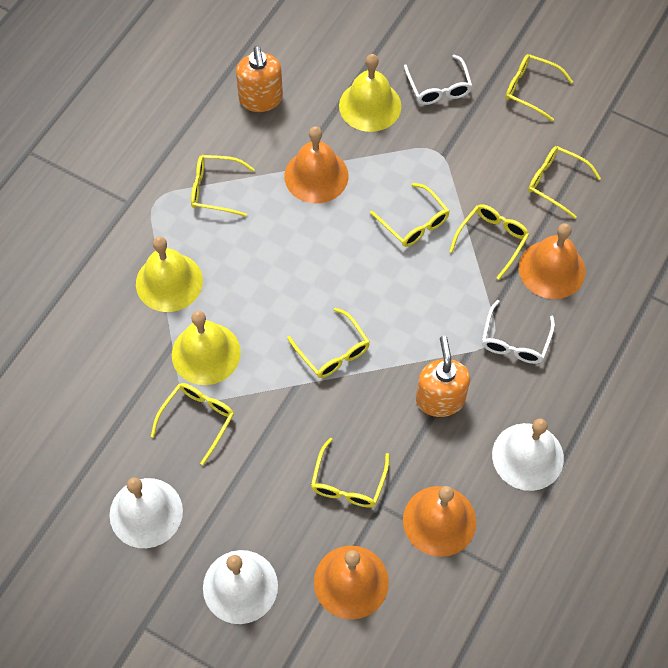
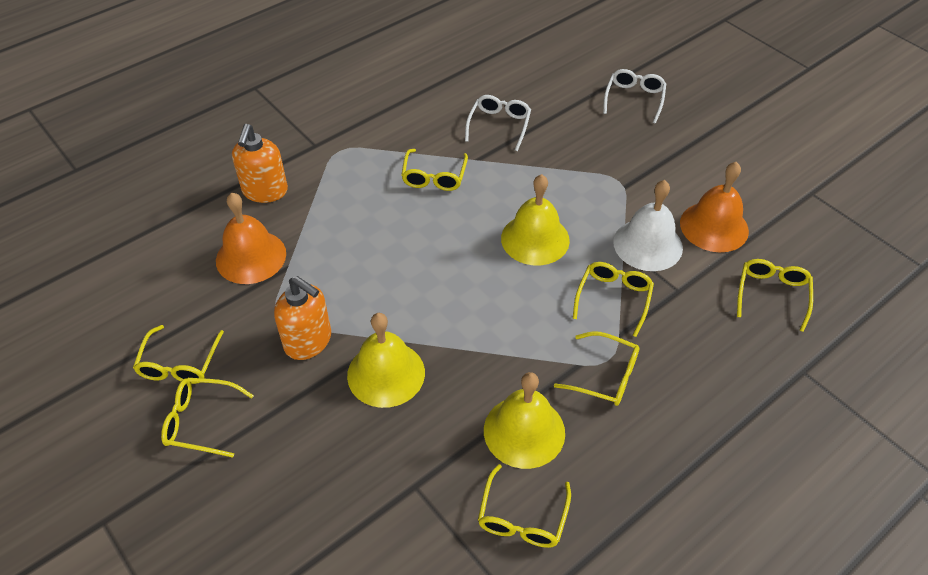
orange bell: 4 -> 2
white bell: 3 -> 1
yellow glasses: 8 -> 7

